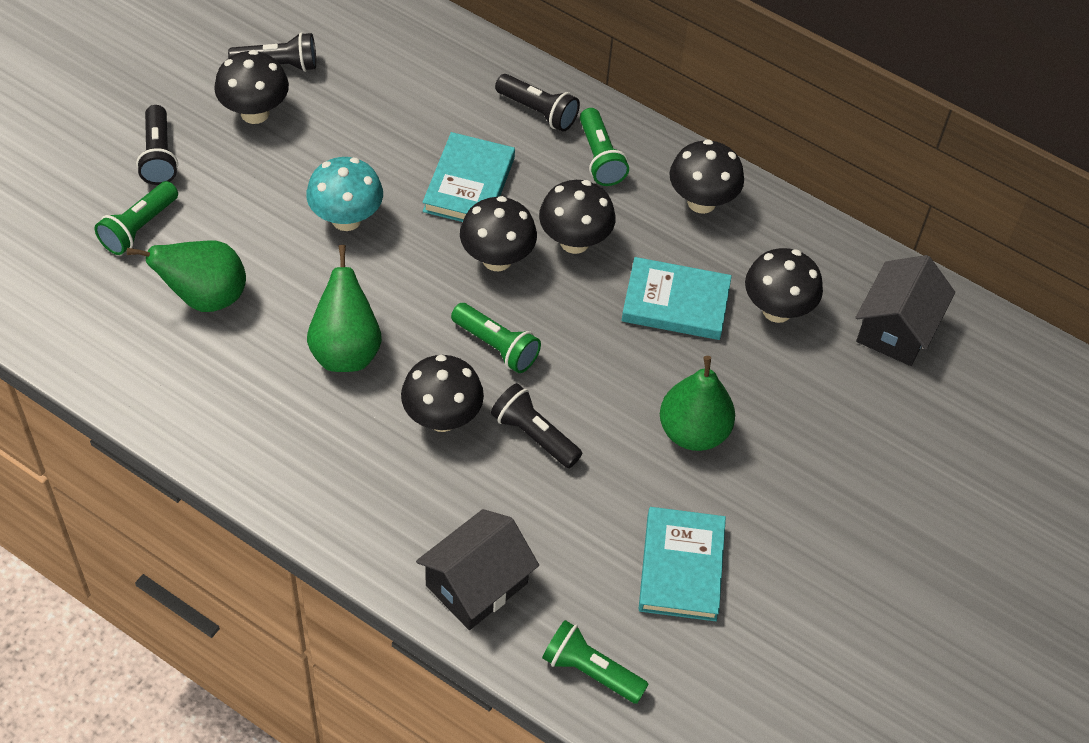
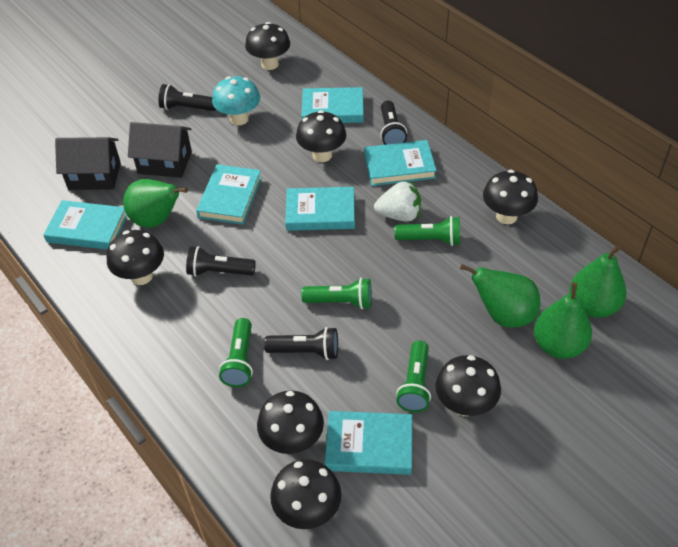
black mushroom: 6 -> 7
green pear: 3 -> 4
turquoise book: 3 -> 6
white strawberry: 0 -> 1

